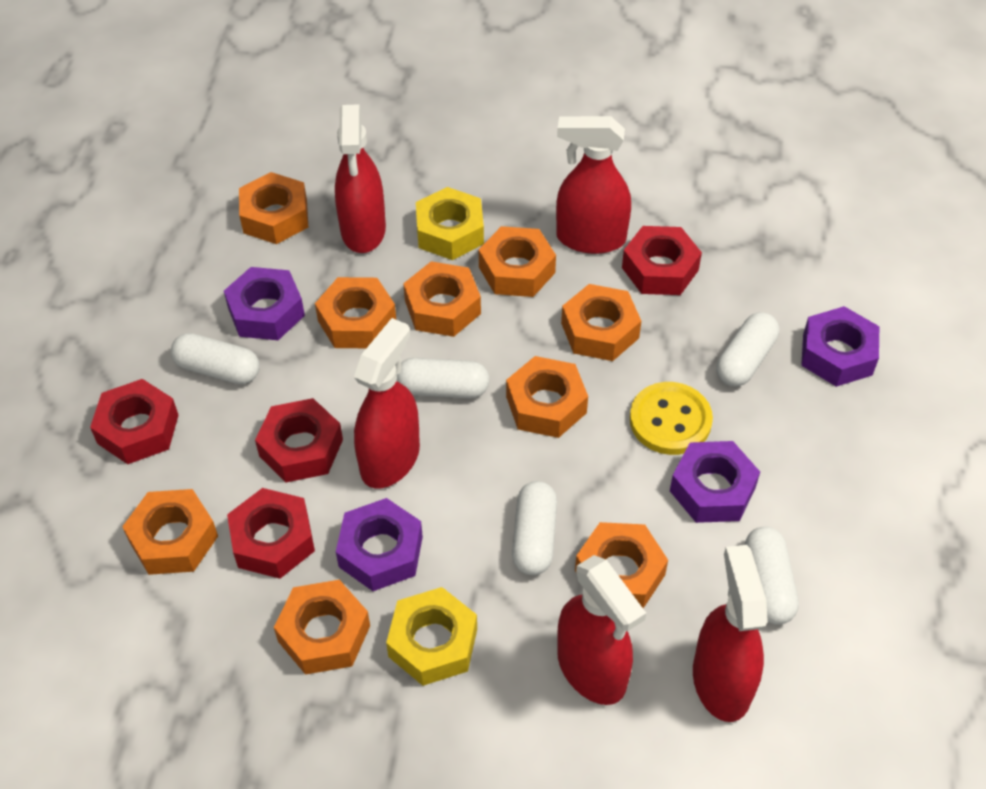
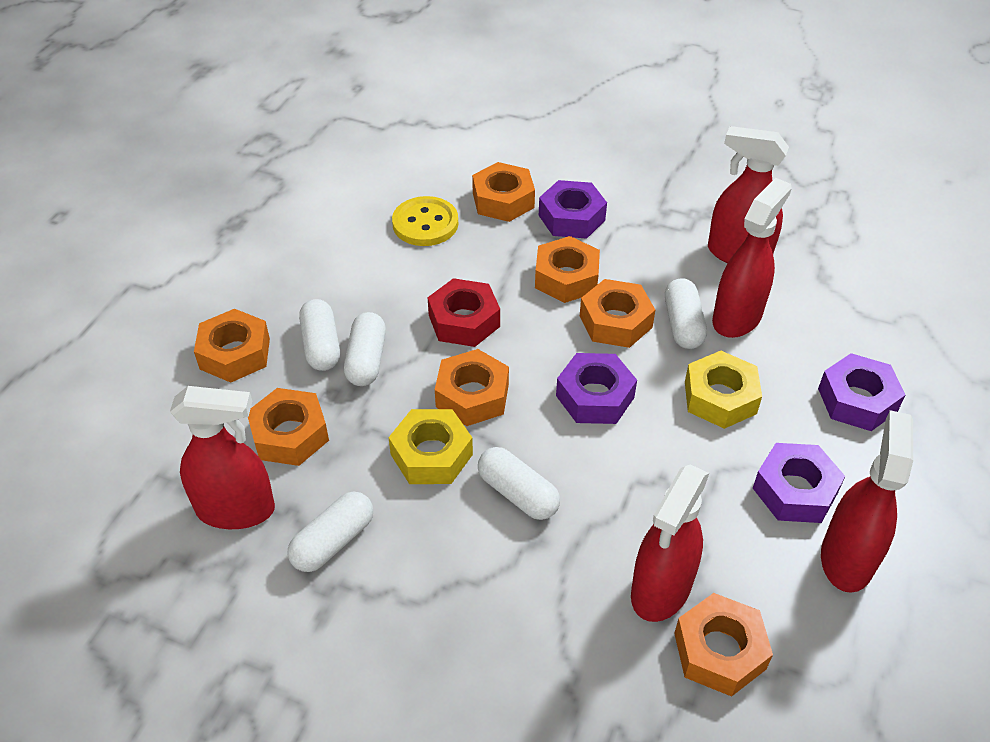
orange nut: 9 -> 7
red nut: 4 -> 1

